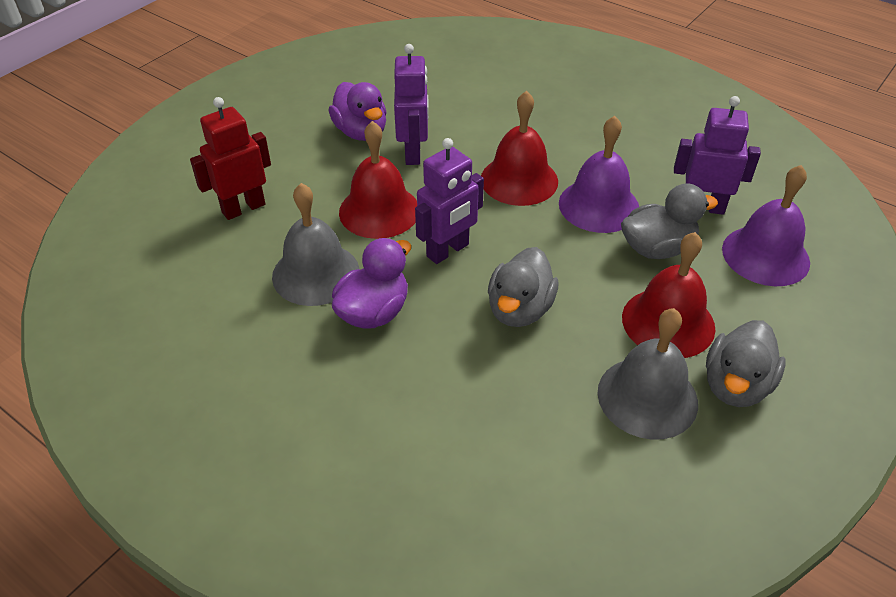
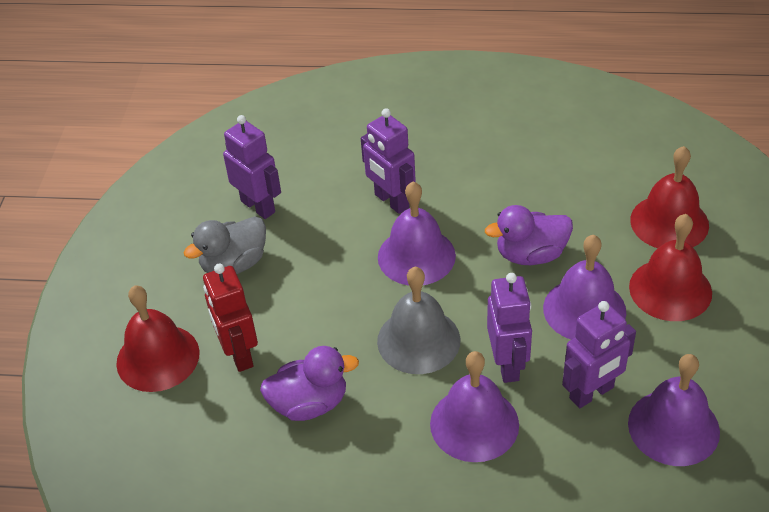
grey bell: 2 -> 1
grey duck: 3 -> 1
purple bell: 2 -> 4
purple robot: 3 -> 4

